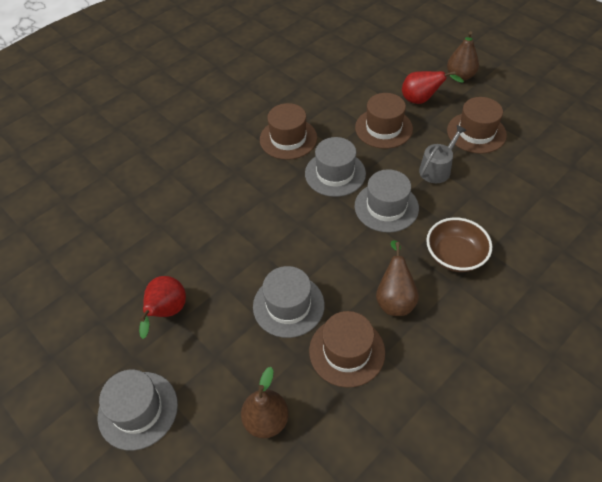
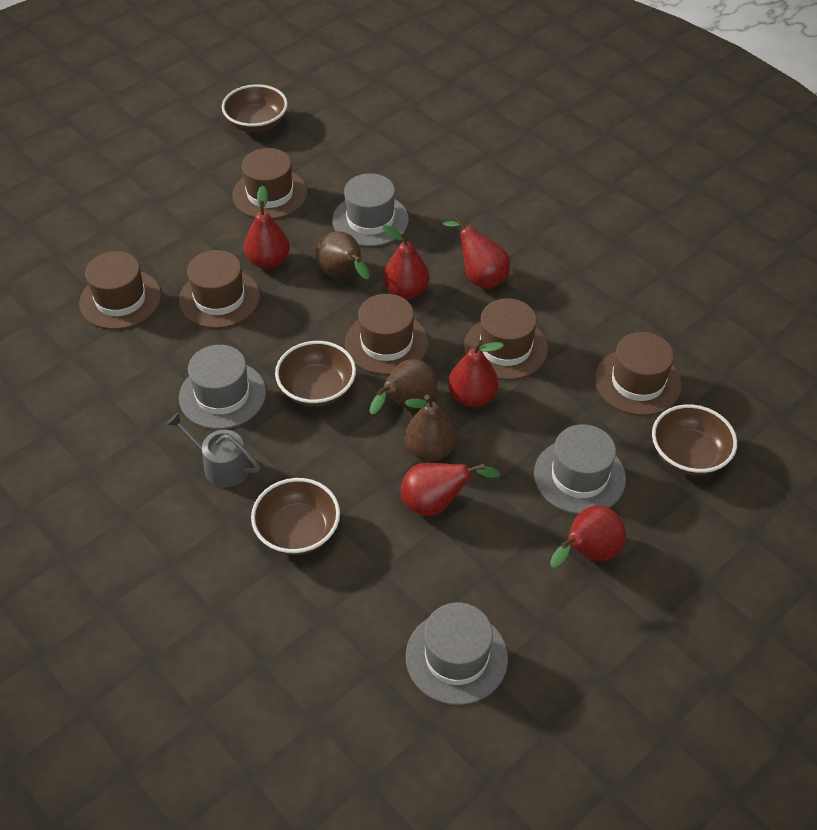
brown bowl: 1 -> 4
brown hat: 4 -> 6
red pear: 2 -> 6

